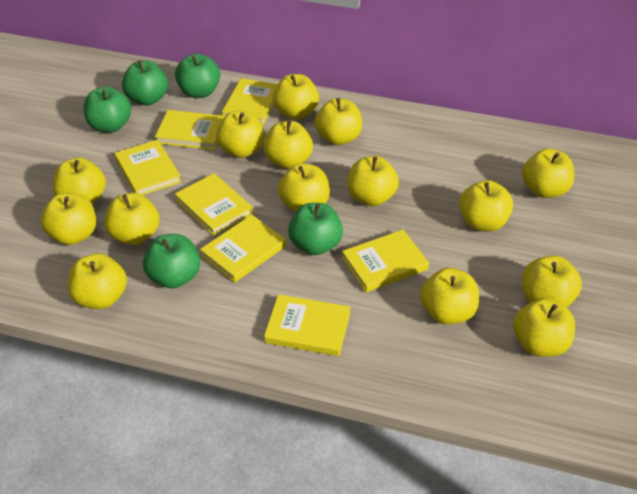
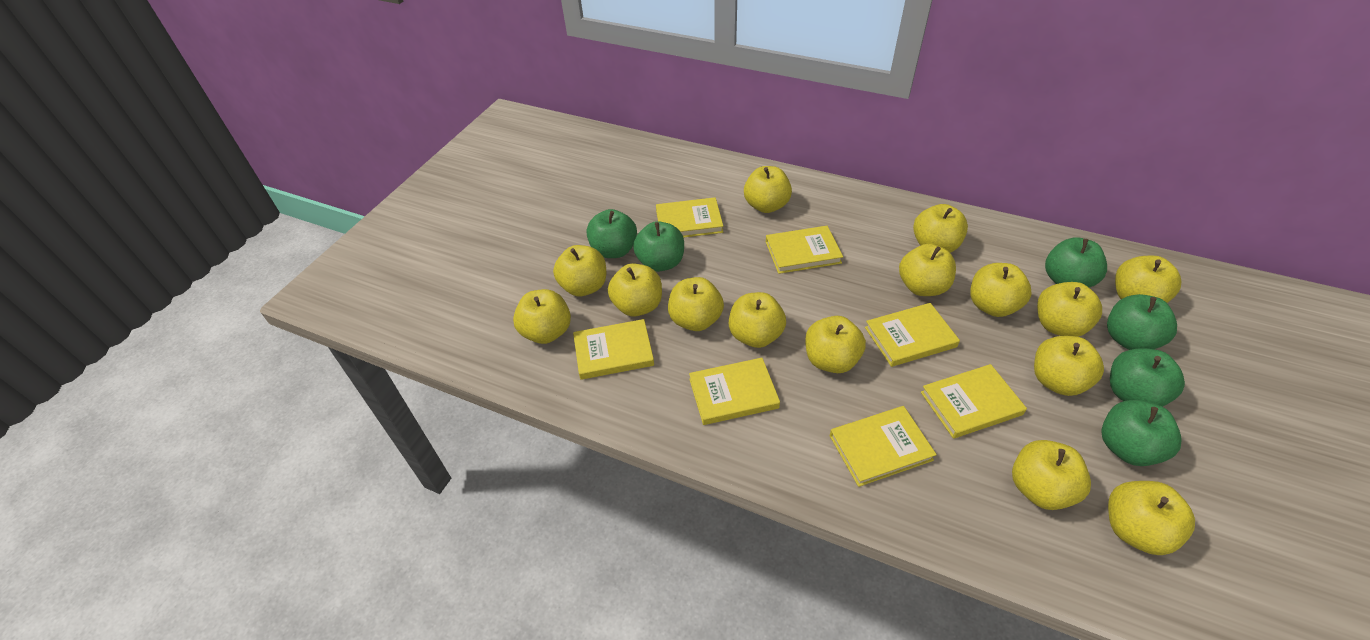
green apple: 5 -> 6

